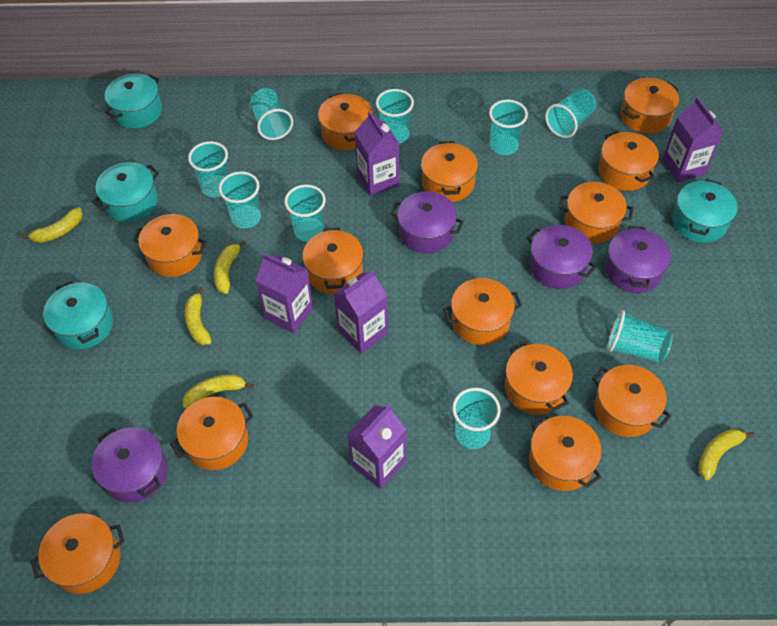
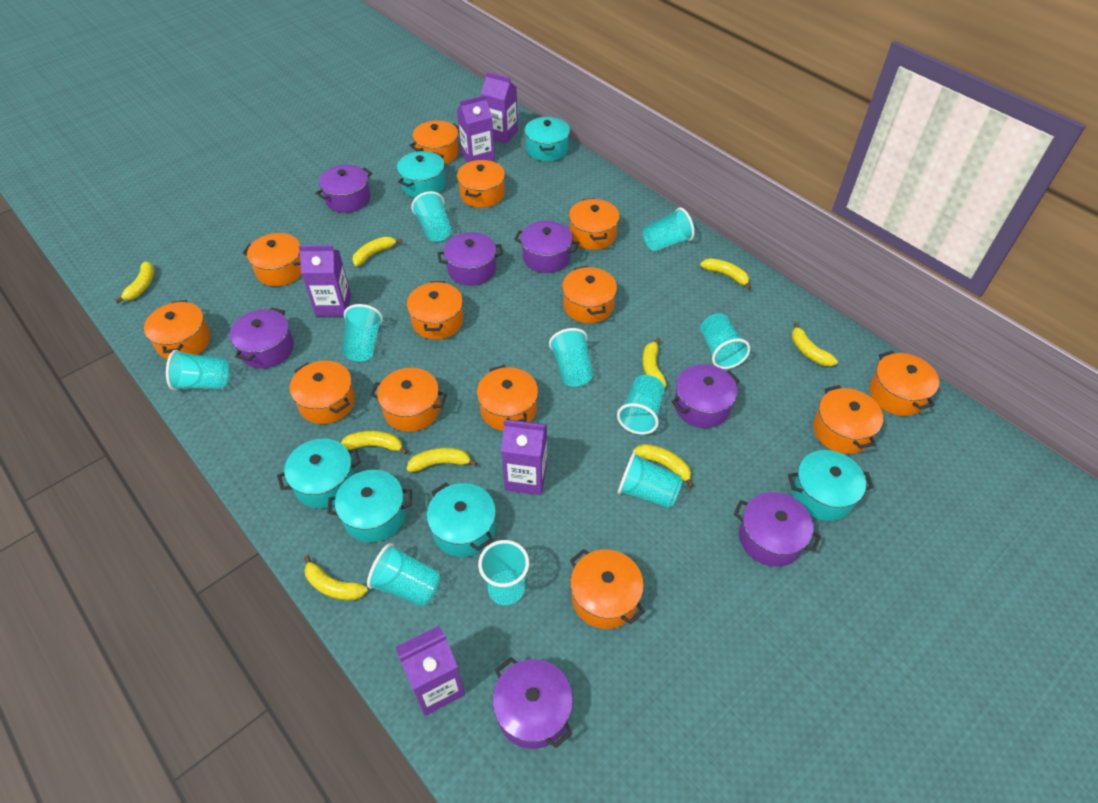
purple pot: 4 -> 7
turquoise cup: 9 -> 10
turquoise pot: 4 -> 6
yellow banana: 5 -> 9

